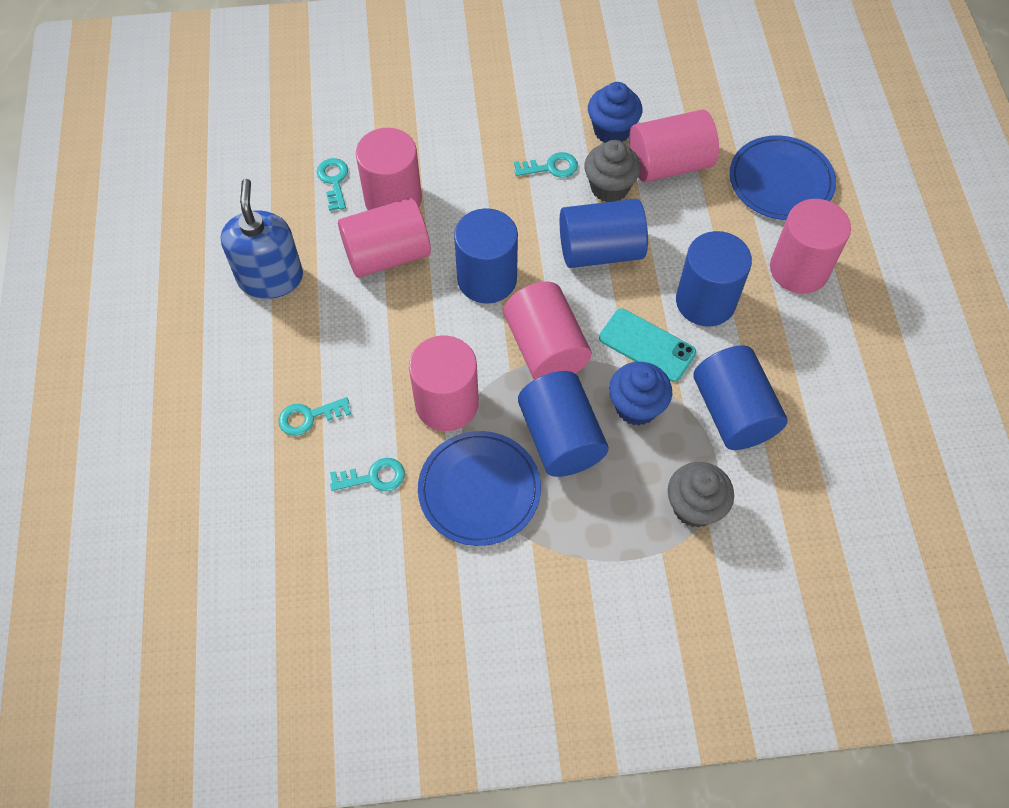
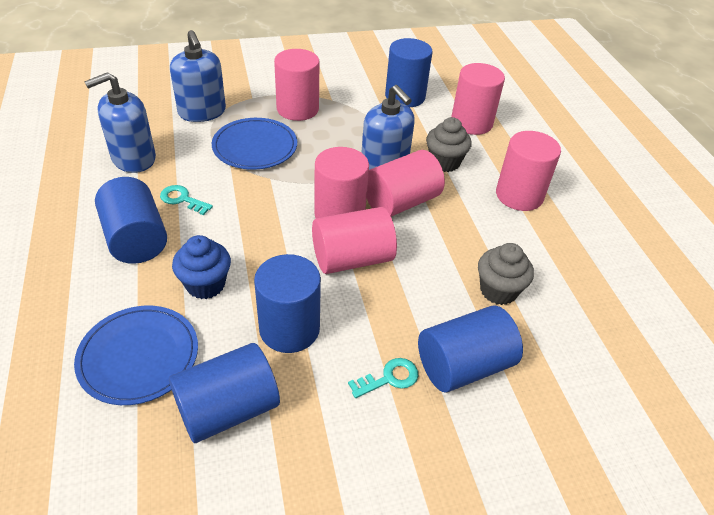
blue cupcake: 2 -> 1
blue soap dispenser: 1 -> 3
turquoise key: 4 -> 2
turquoise phone: 1 -> 0

